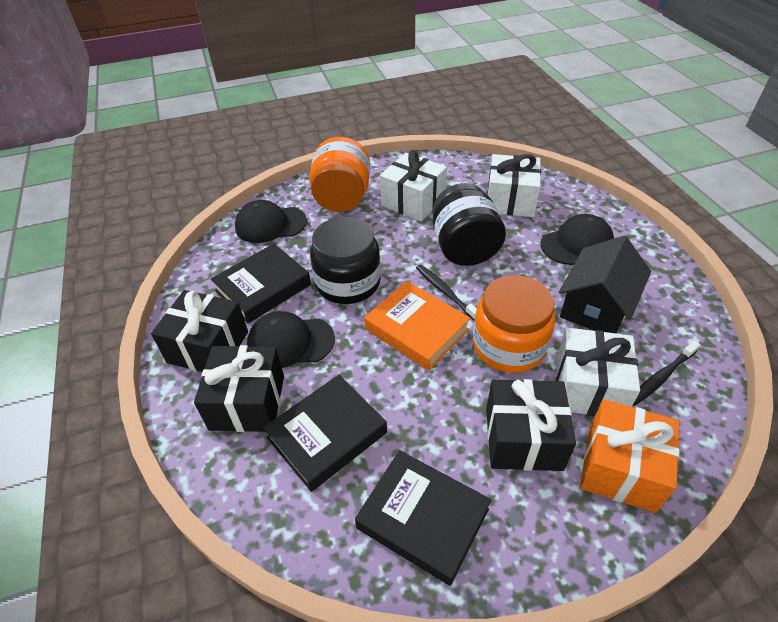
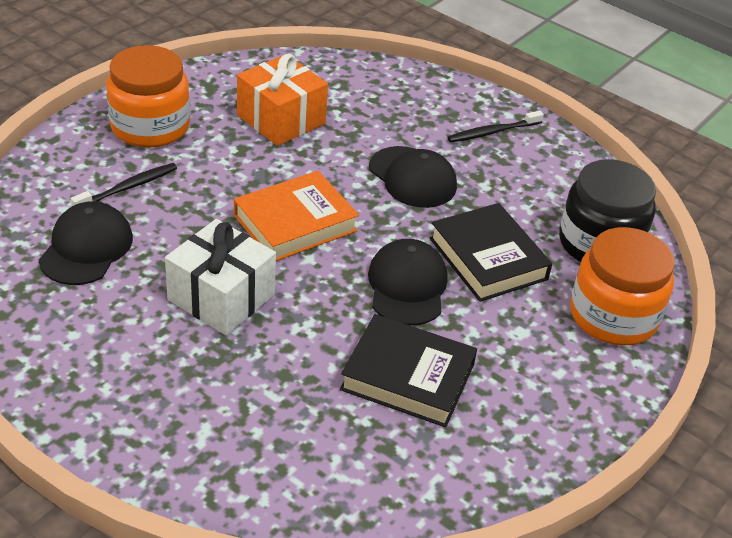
black book: 3 -> 2
black gift: 3 -> 0
black house: 1 -> 0
black jar: 2 -> 1
white gift: 3 -> 1

